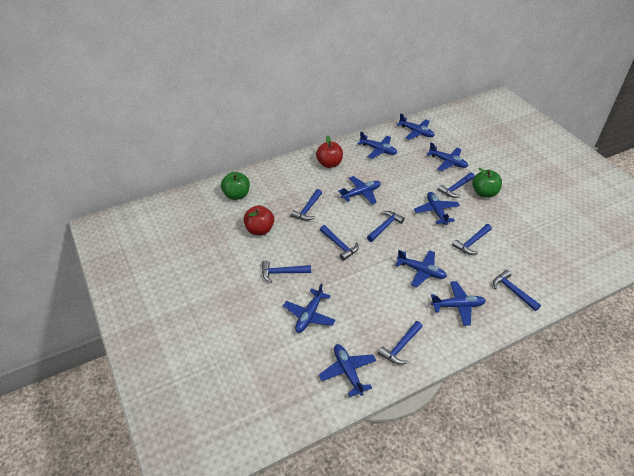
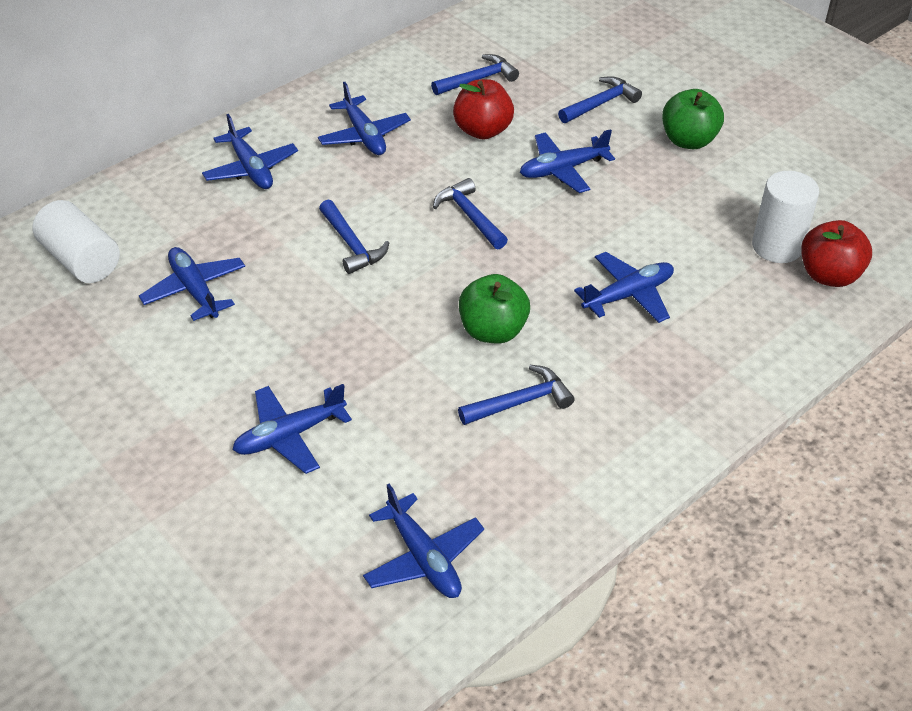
blue hammer: 8 -> 5
blue plane: 9 -> 7
white cylinder: 0 -> 2

